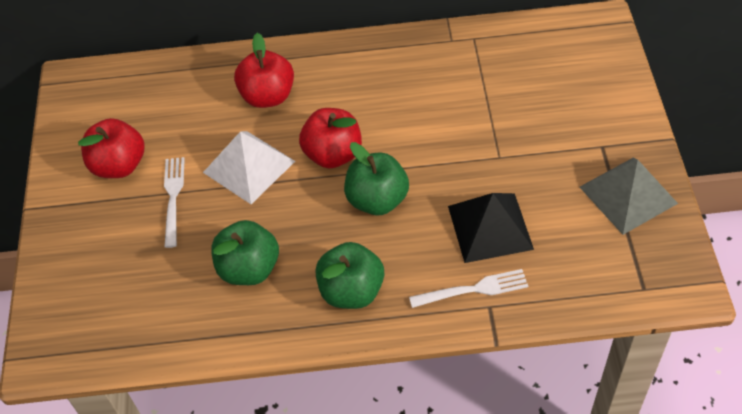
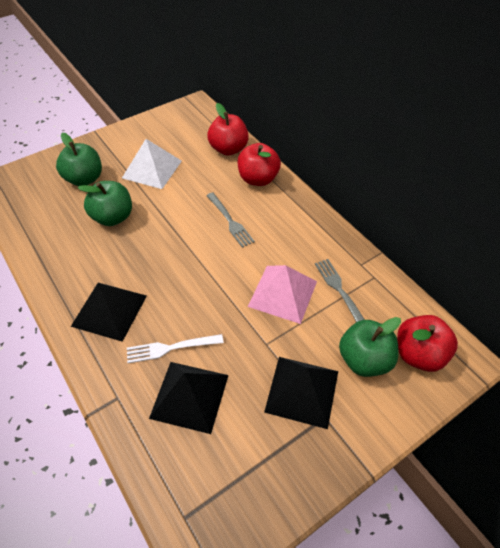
black pyramid: 1 -> 3
grey fork: 0 -> 2
grey pyramid: 1 -> 0
pink pyramid: 0 -> 1
white fork: 2 -> 1

